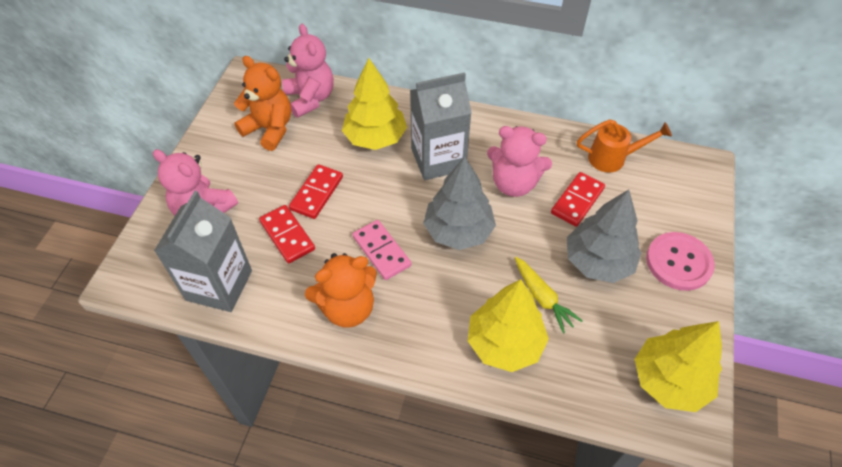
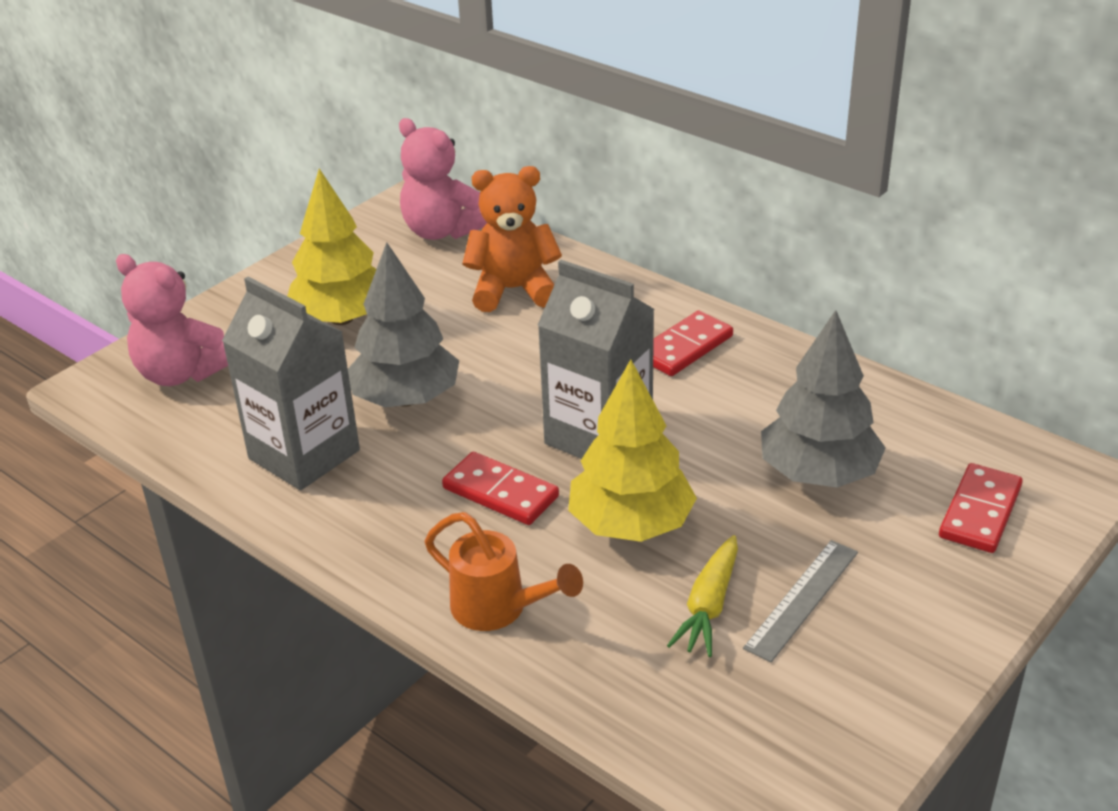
grey ruler: 0 -> 1
orange teddy bear: 2 -> 1
pink button: 1 -> 0
pink domino: 1 -> 0
pink teddy bear: 3 -> 2
yellow tree: 3 -> 2

